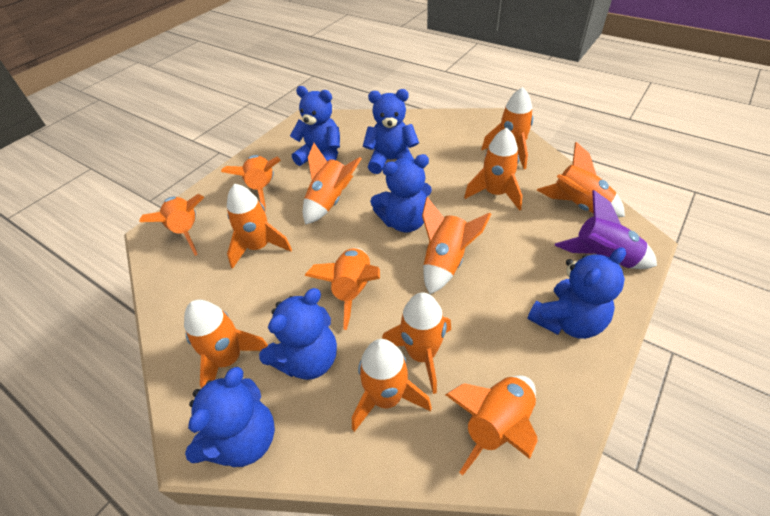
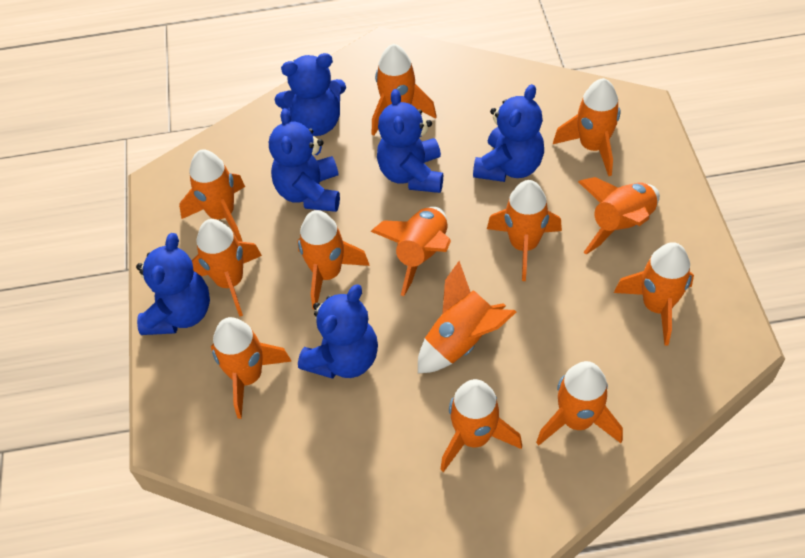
purple rocket: 1 -> 0

